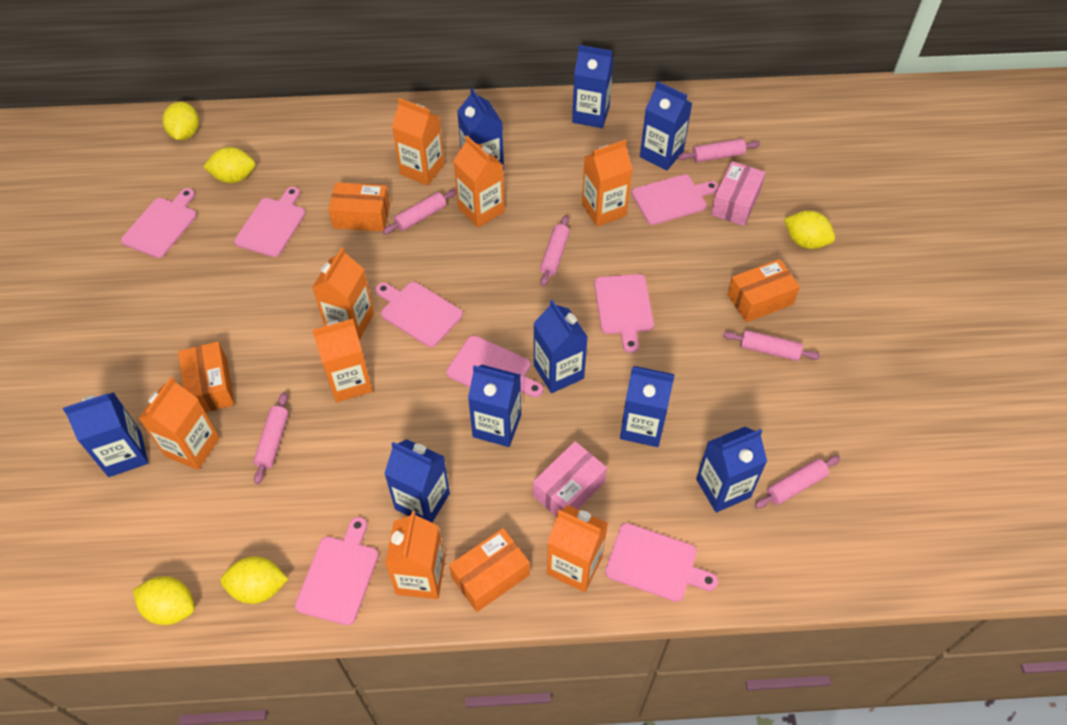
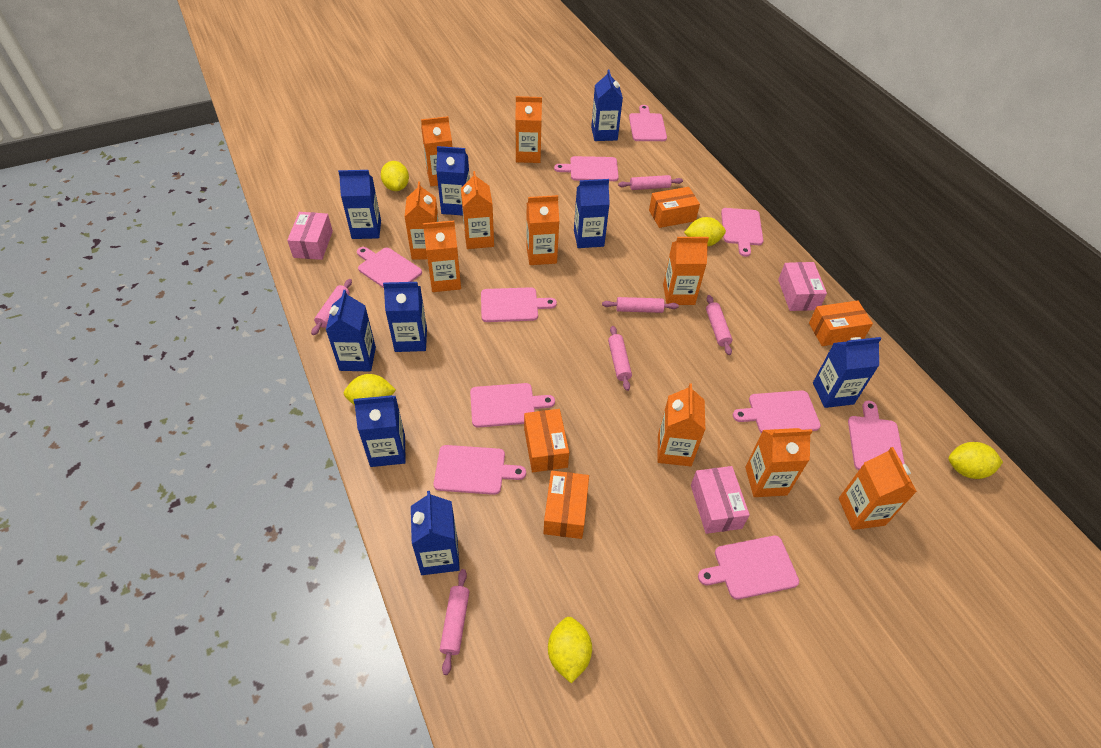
orange carton: 8 -> 10
pink box: 2 -> 3
pink cutting board: 8 -> 10

